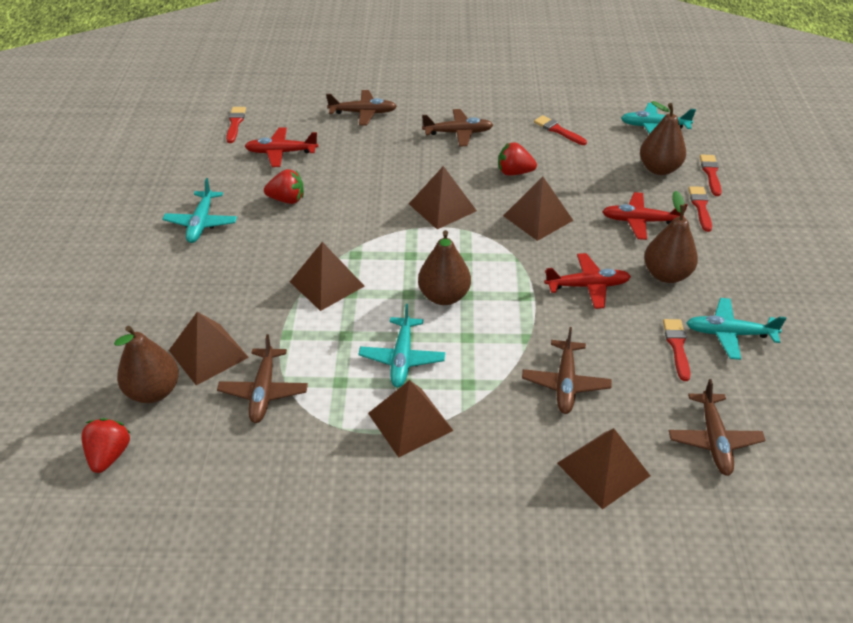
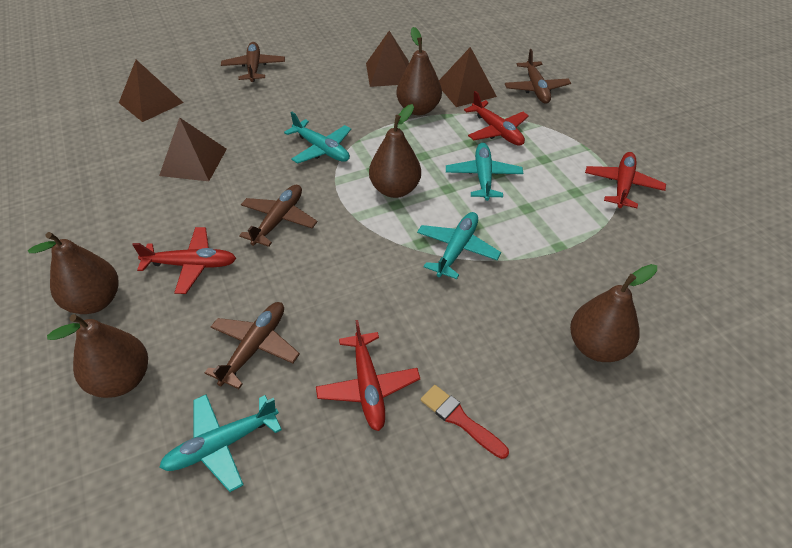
brown pear: 4 -> 5
brown plane: 5 -> 4
brown pyramid: 6 -> 4
red brush: 5 -> 1
red plane: 3 -> 4
red strawberry: 3 -> 0

